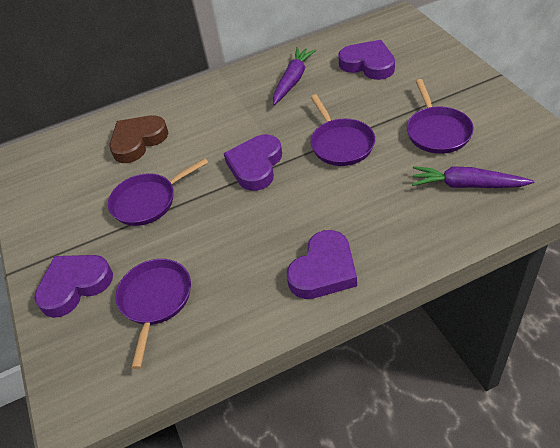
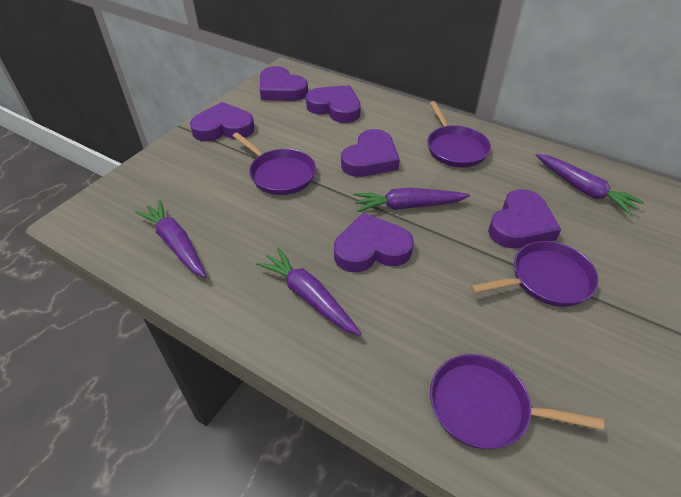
brown heart: 1 -> 0
purple carrot: 2 -> 4
purple heart: 4 -> 6

